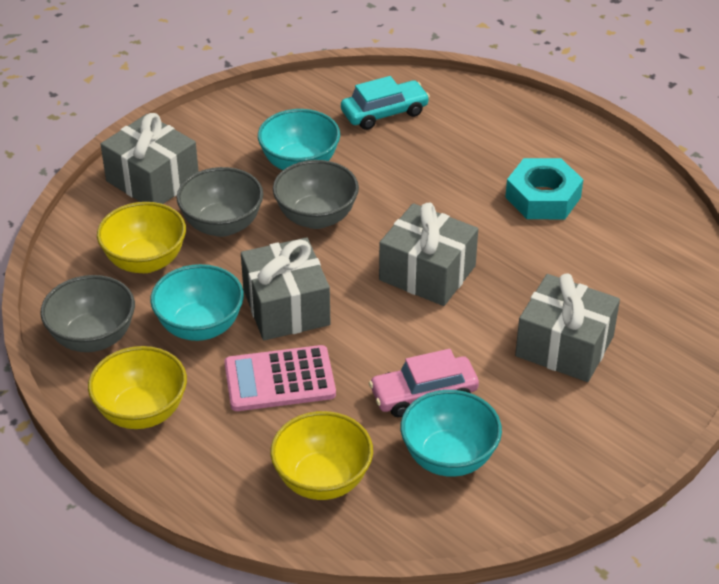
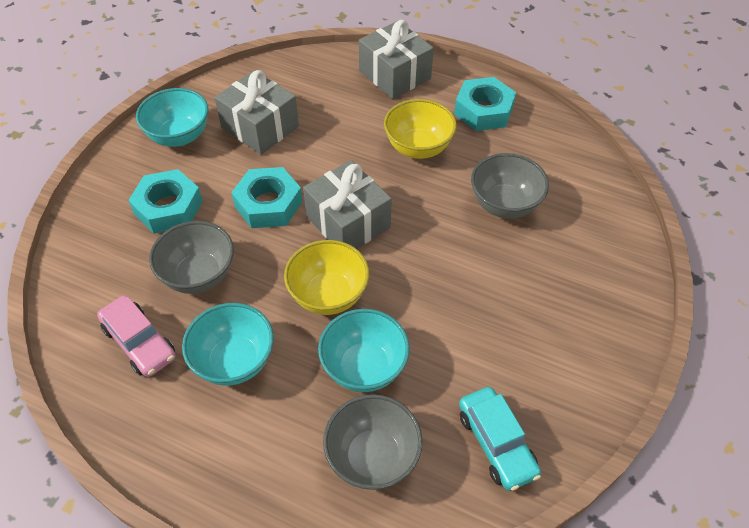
grey gift: 4 -> 3
pink calculator: 1 -> 0
turquoise nut: 1 -> 3
yellow bowl: 3 -> 2

